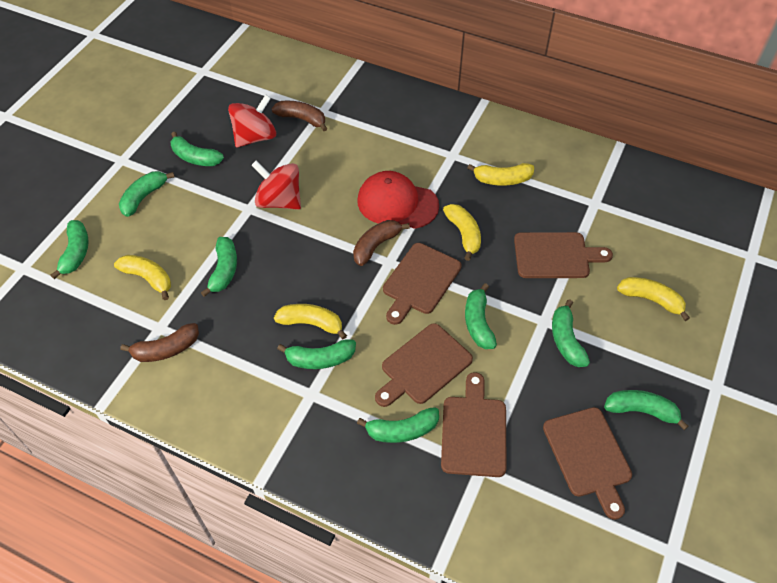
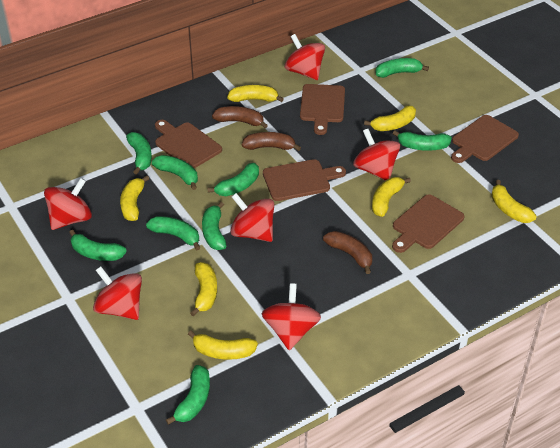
red cap: 1 -> 0
red spinning top: 2 -> 6
yellow banana: 5 -> 7

